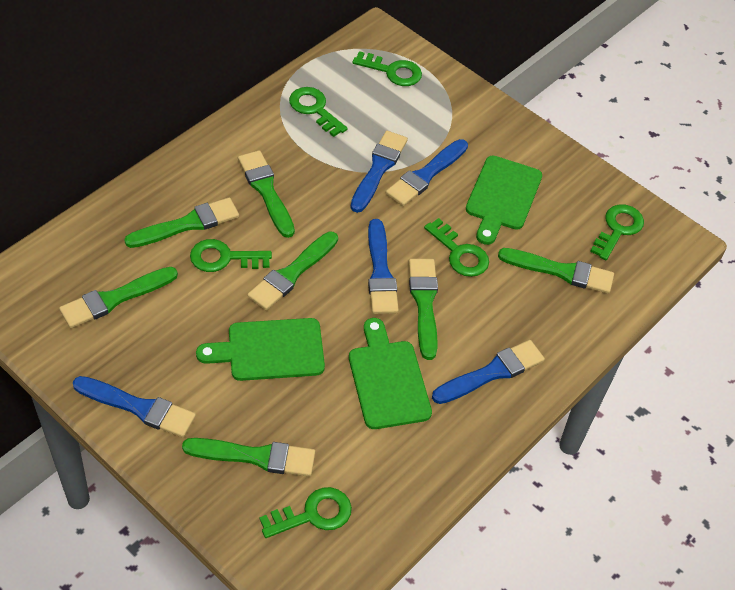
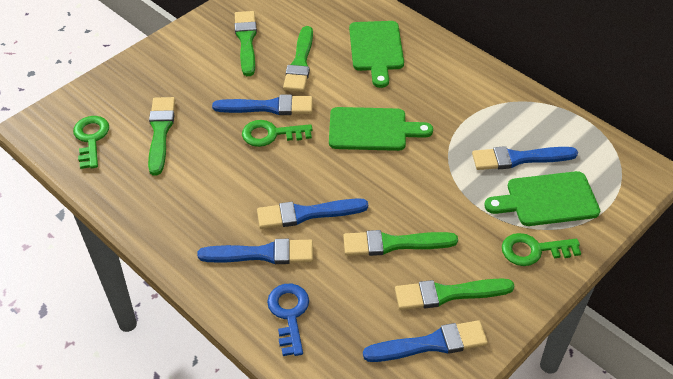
blue key: 0 -> 1
green brush: 7 -> 5
green key: 6 -> 3

